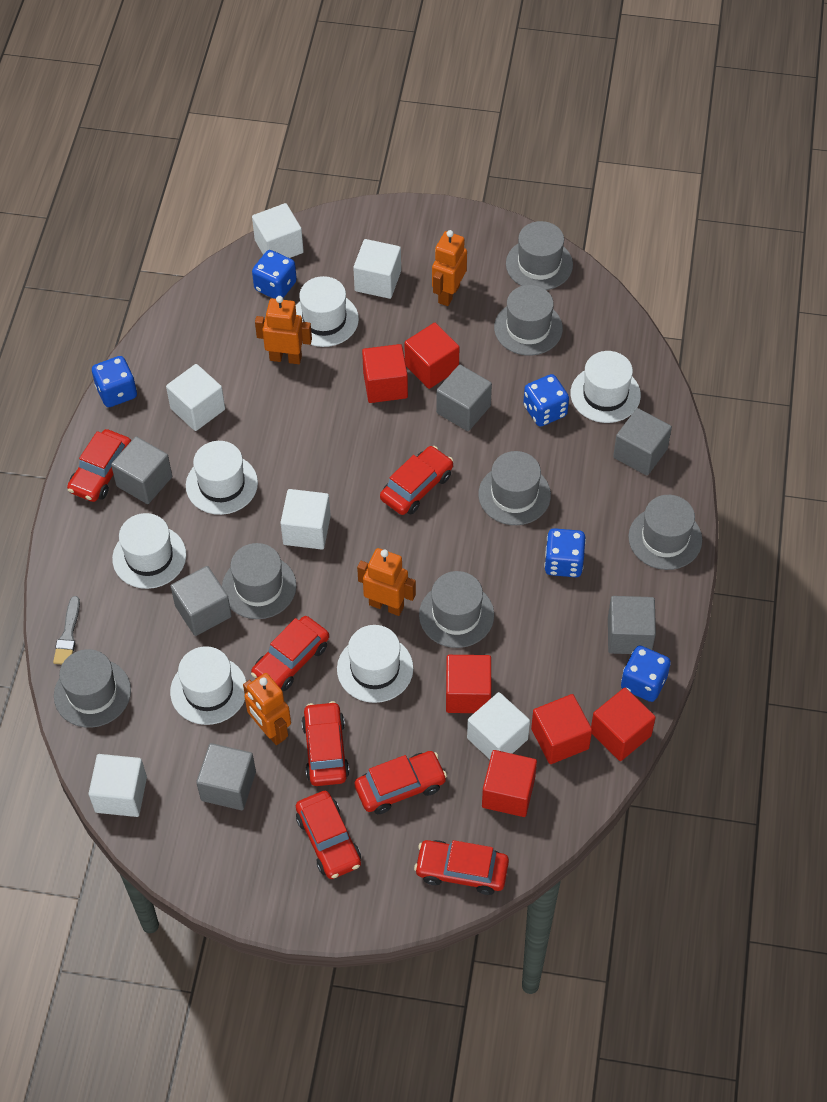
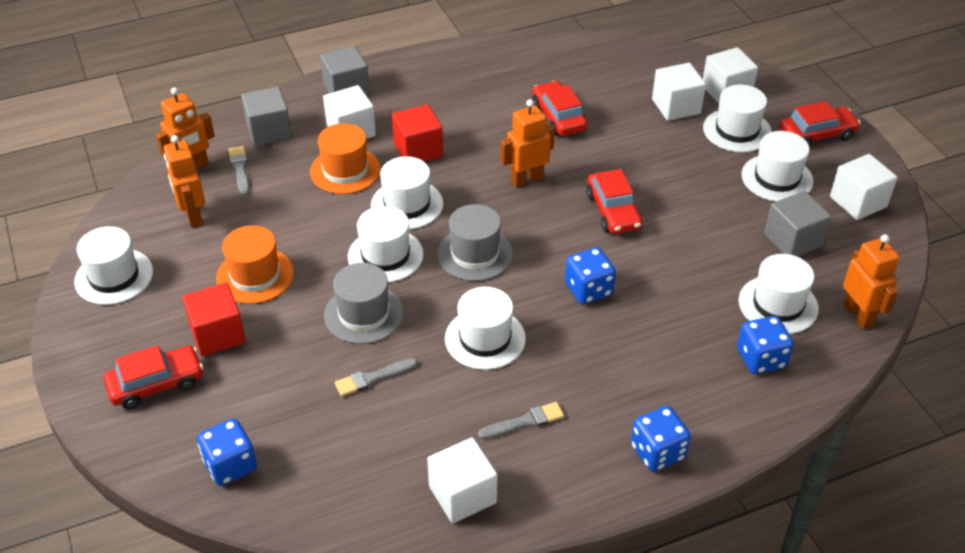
blue dice: 5 -> 4
grey brush: 1 -> 3
grey cube: 6 -> 3
grey hat: 7 -> 2
orange hat: 0 -> 2
red car: 7 -> 4
red cube: 6 -> 2
white cube: 6 -> 5
white hat: 6 -> 7

